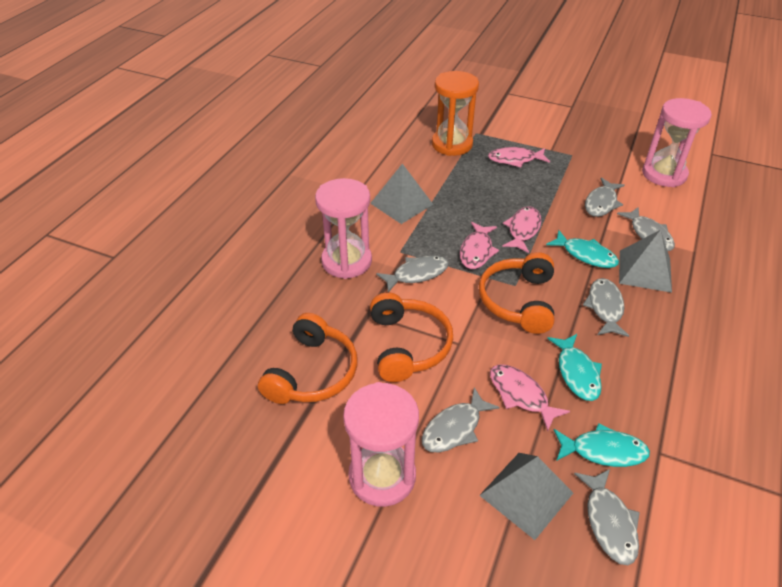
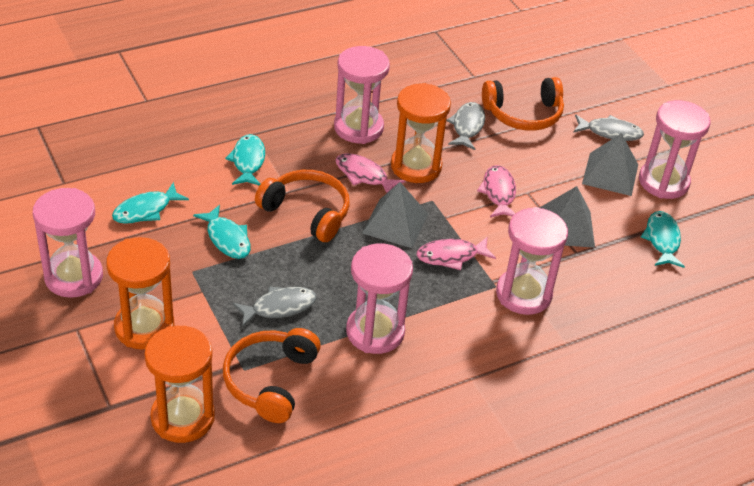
grey fish: 6 -> 3
orange hourglass: 1 -> 3
pink fish: 4 -> 3
pink hourglass: 3 -> 5
turquoise fish: 3 -> 4

